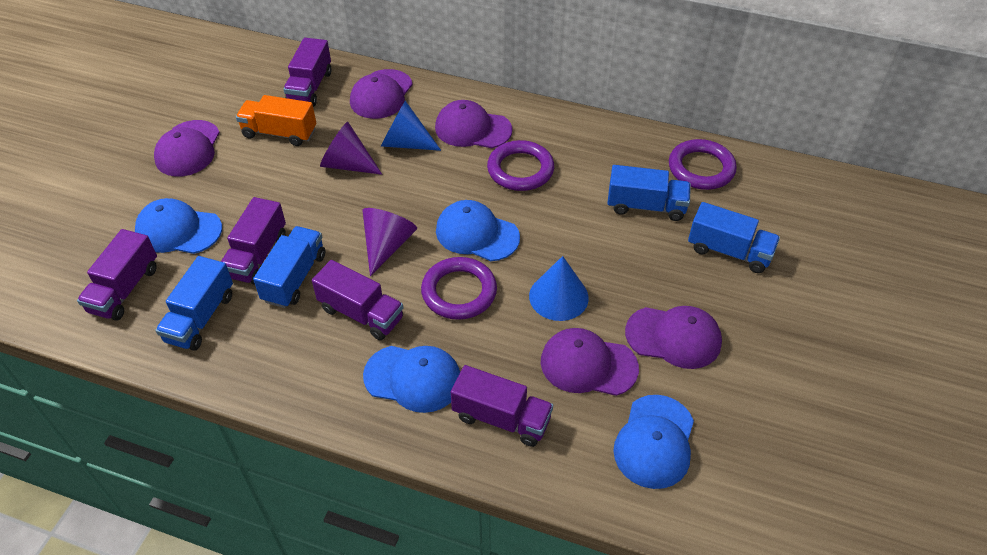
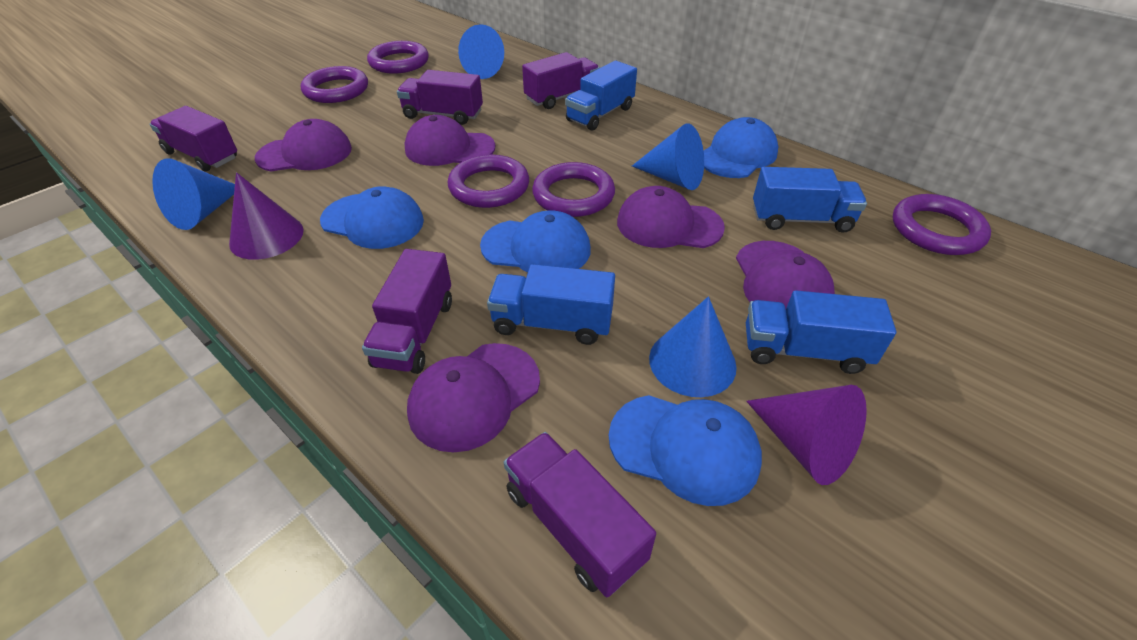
blue cone: 2 -> 4
orange truck: 1 -> 0
purple ring: 3 -> 5

